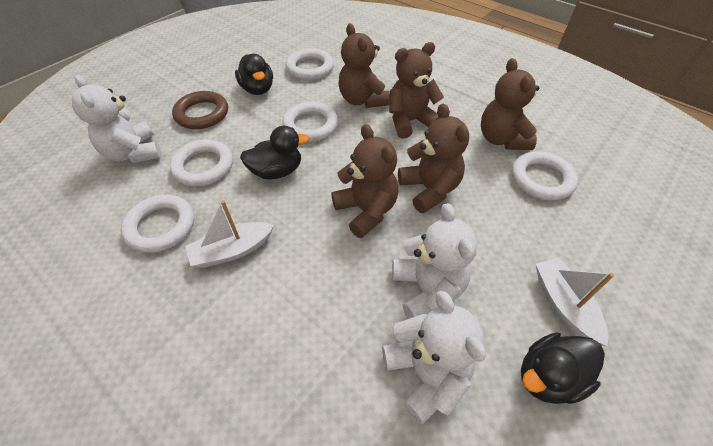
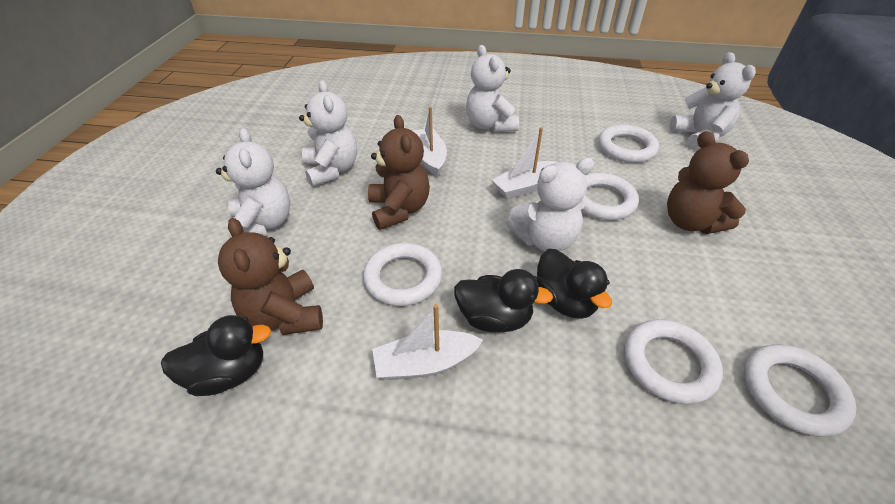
brown ring: 1 -> 0
brown teddy bear: 5 -> 3
white boat: 2 -> 3
white teddy bear: 3 -> 5

